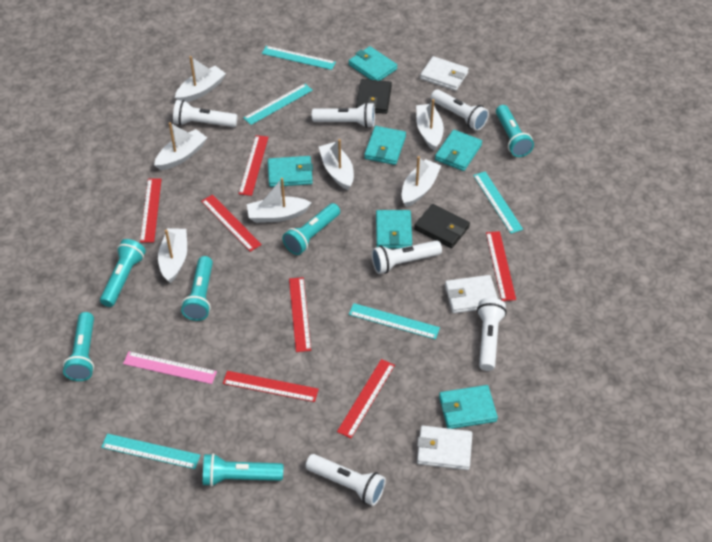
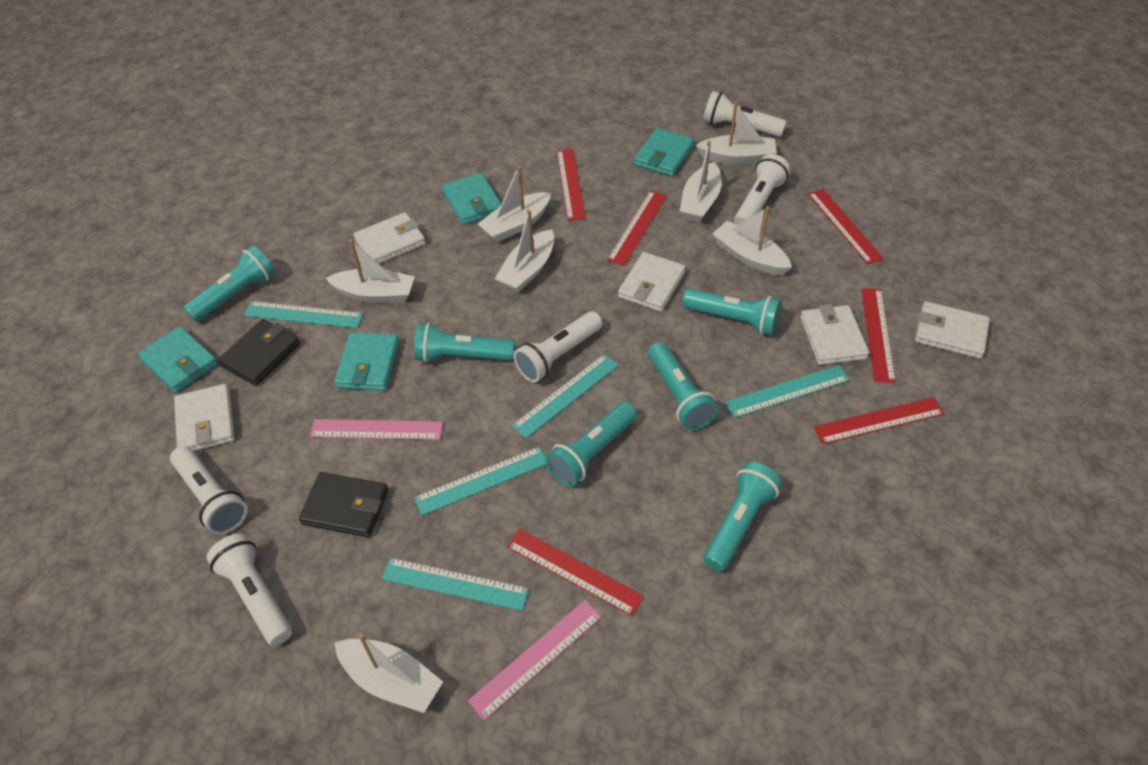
pink ruler: 1 -> 2
red ruler: 7 -> 6
turquoise wallet: 6 -> 4
white flashlight: 6 -> 5
white wallet: 3 -> 5

